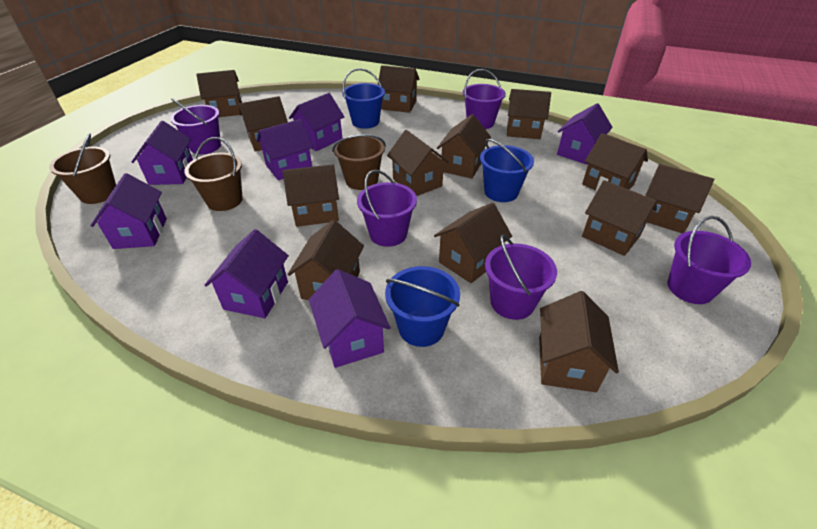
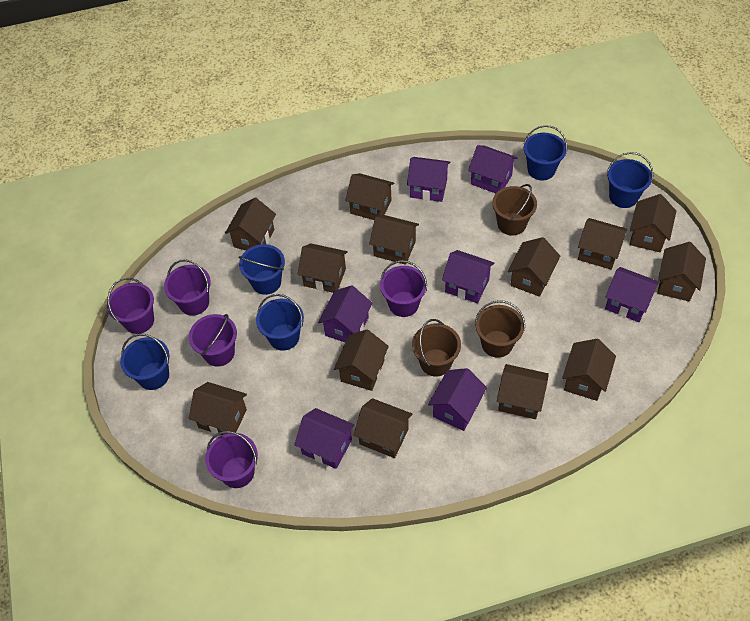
blue bucket: 3 -> 5

